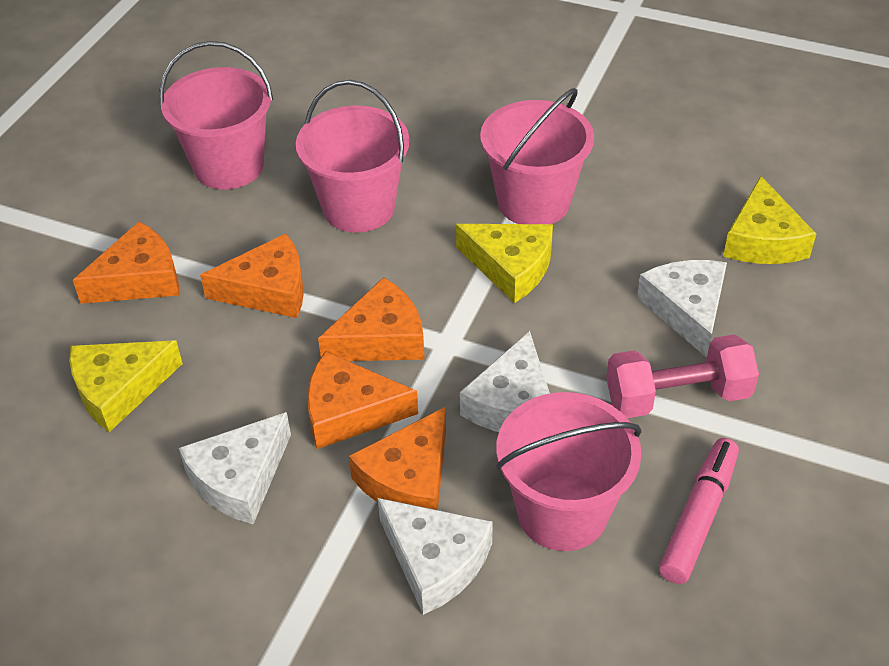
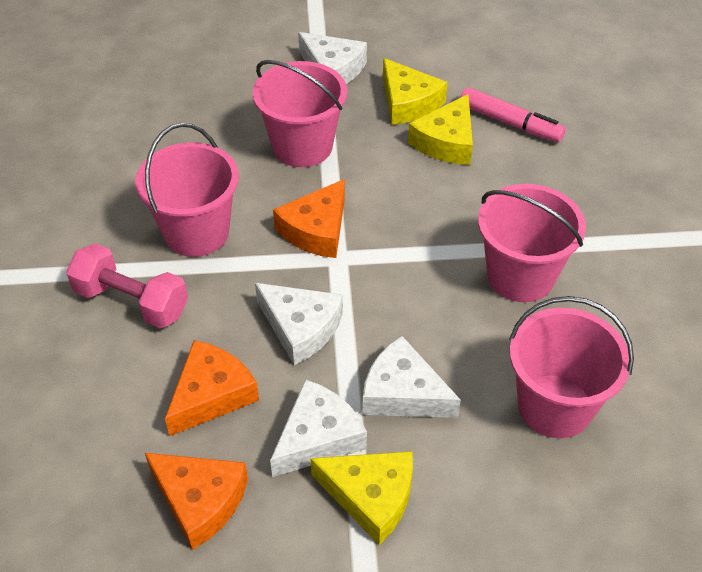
orange cheese: 5 -> 3

